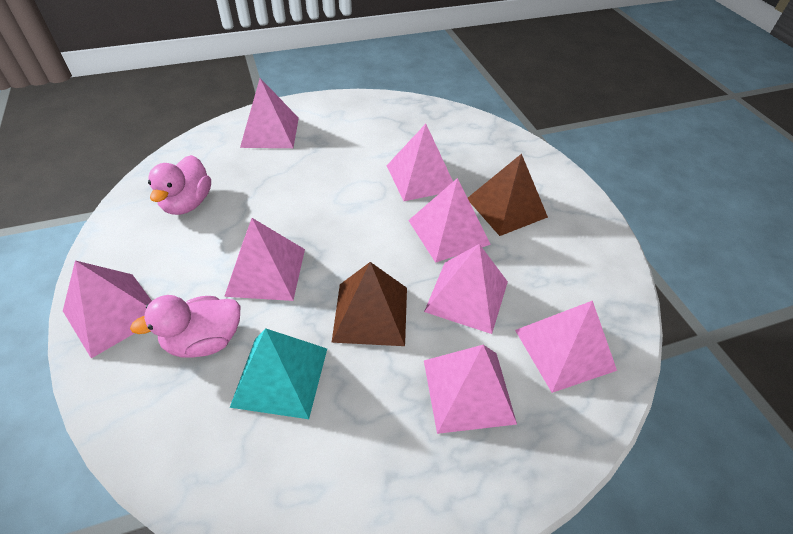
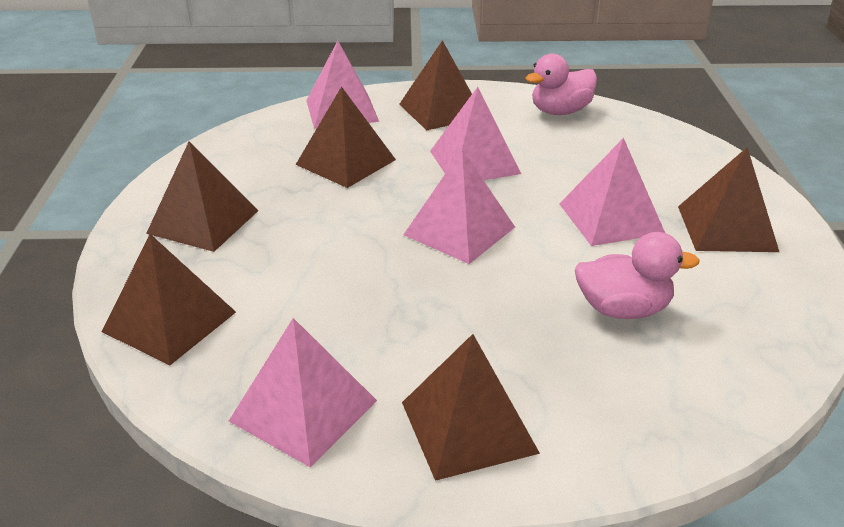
brown pyramid: 2 -> 6
pink pyramid: 8 -> 5
turquoise pyramid: 1 -> 0

